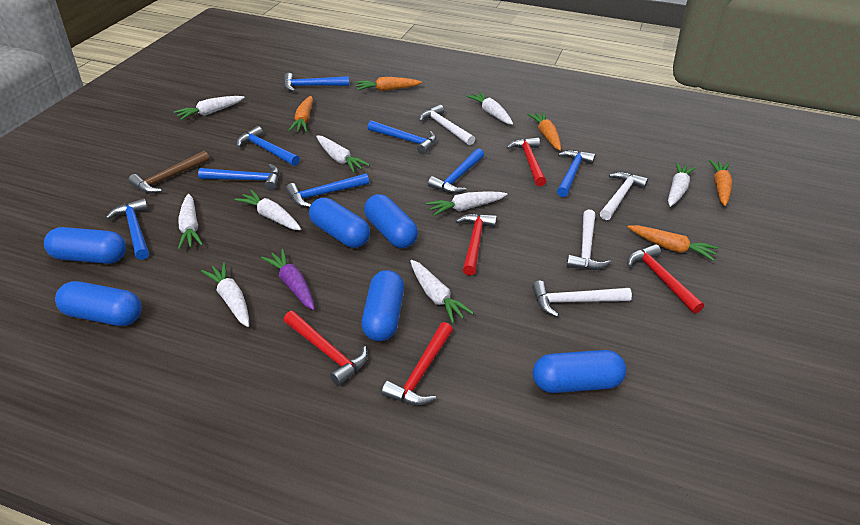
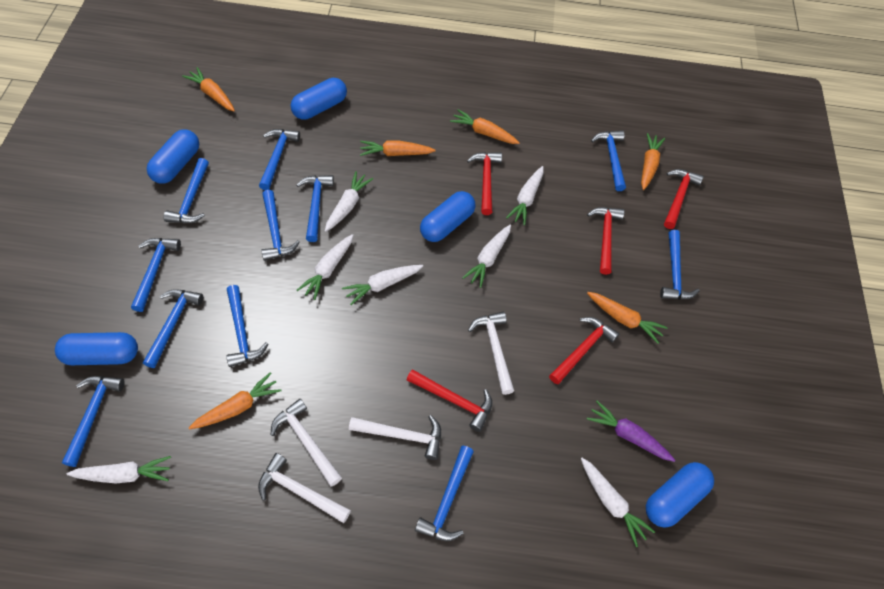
blue capsule: 6 -> 5
blue hammer: 8 -> 11
brown hammer: 1 -> 0
orange carrot: 5 -> 6
white carrot: 9 -> 7

